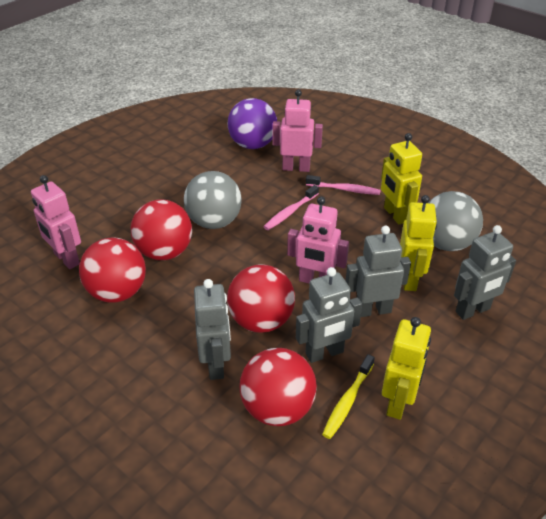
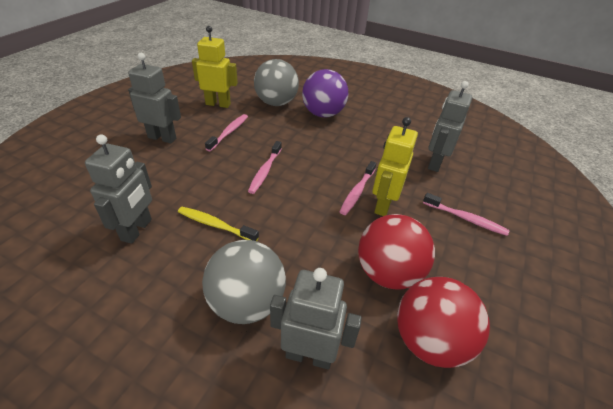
pink robot: 3 -> 0
pink toothbrush: 2 -> 4
red ball: 4 -> 2
yellow robot: 3 -> 2

